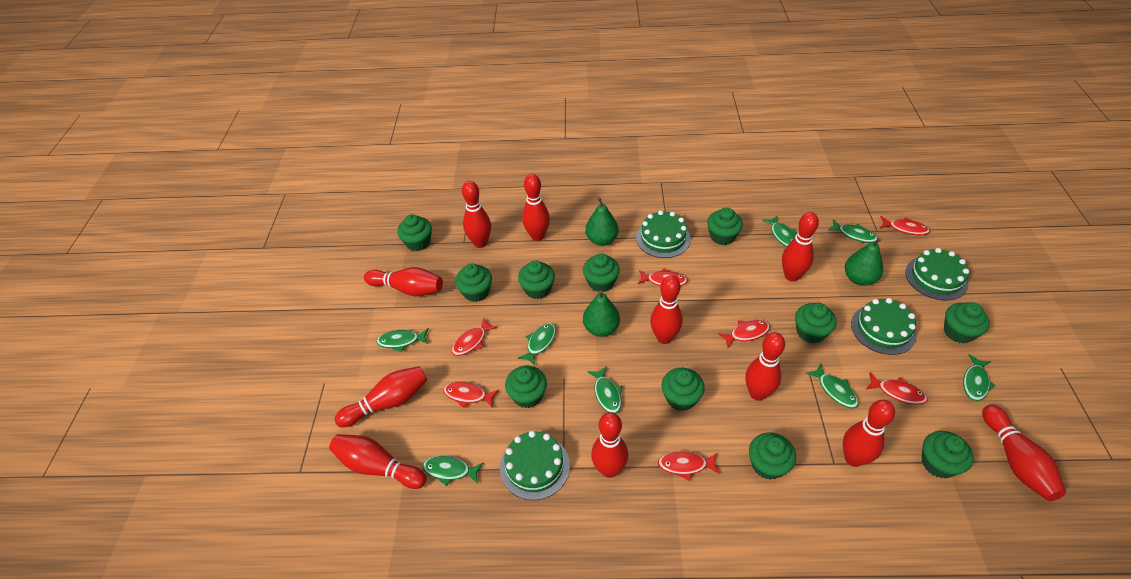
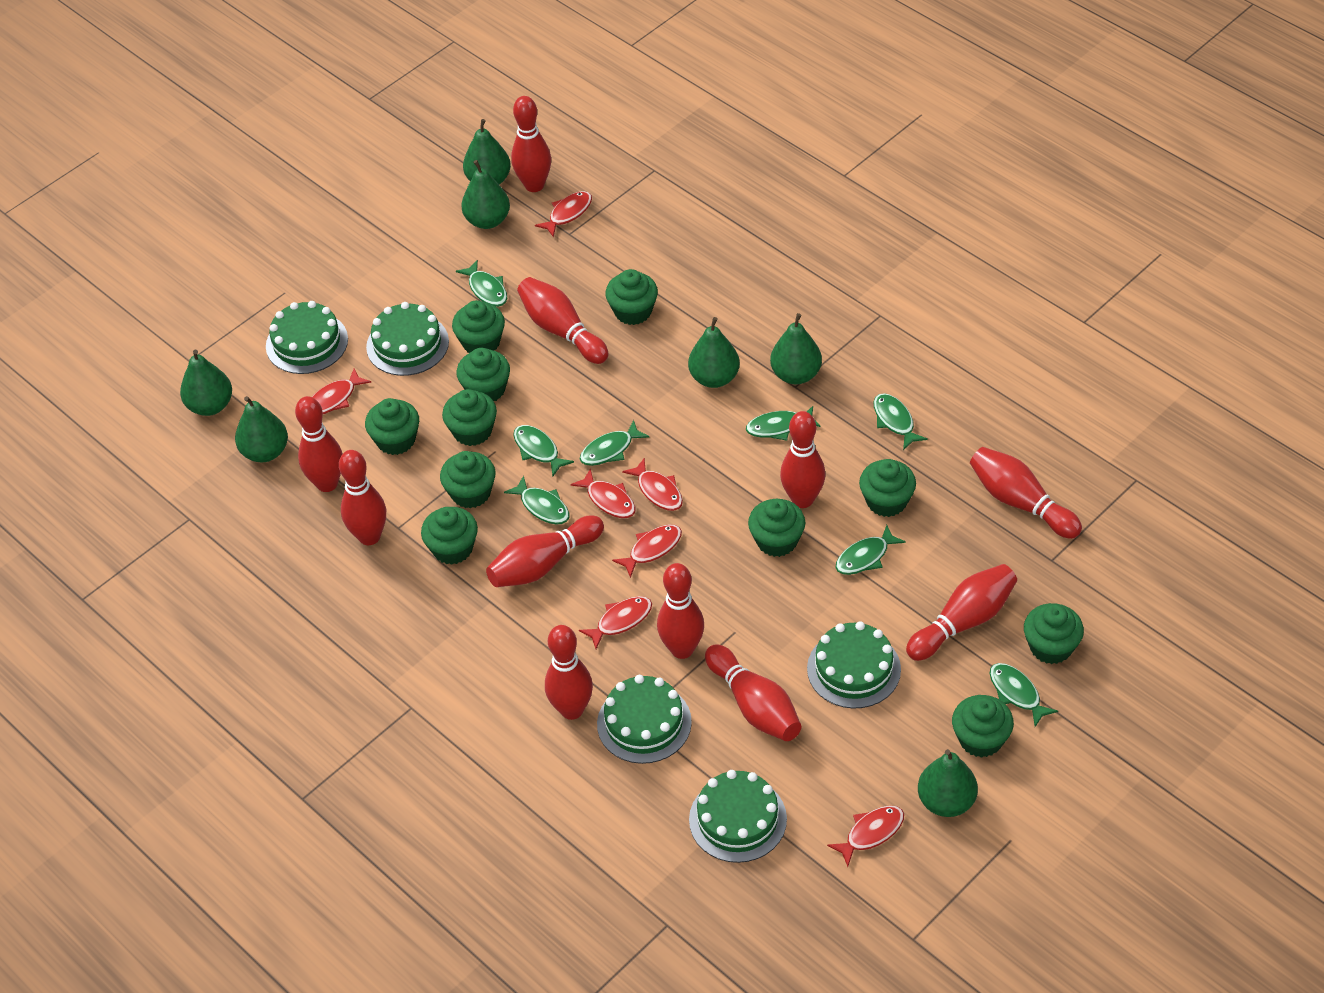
green cake: 4 -> 5
green pear: 3 -> 7

